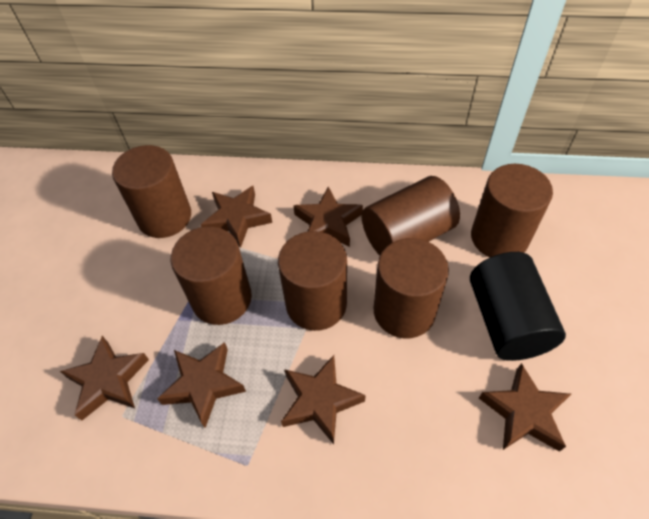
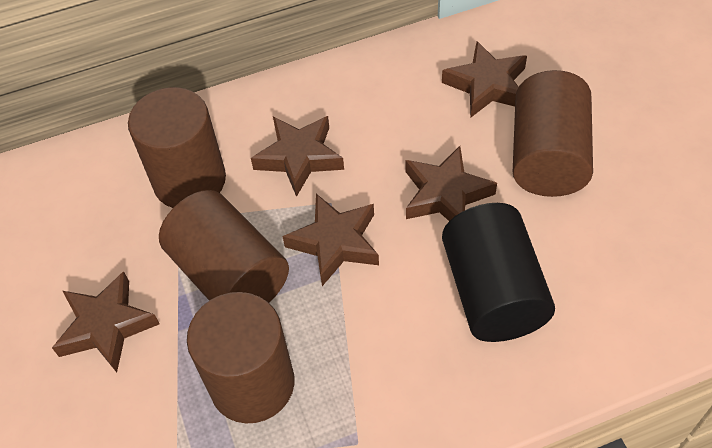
brown cylinder: 6 -> 4
brown star: 6 -> 5

